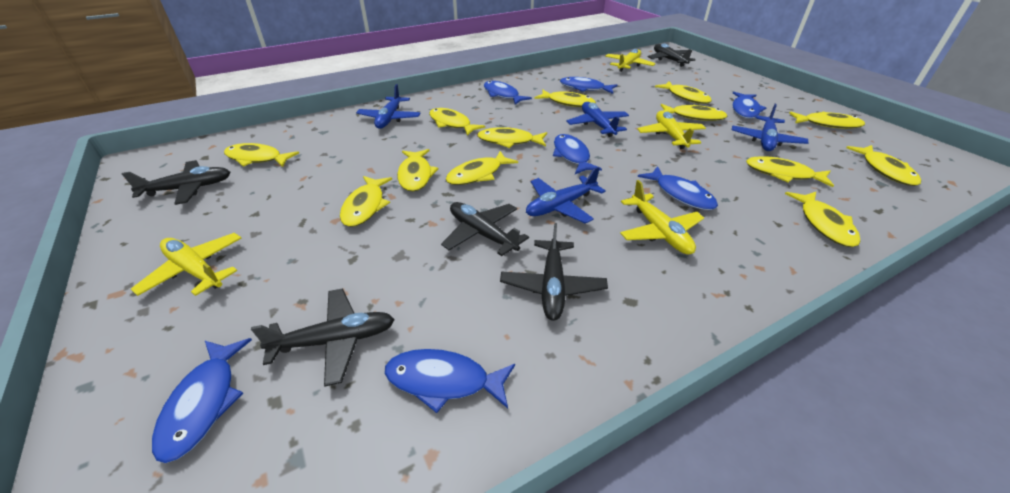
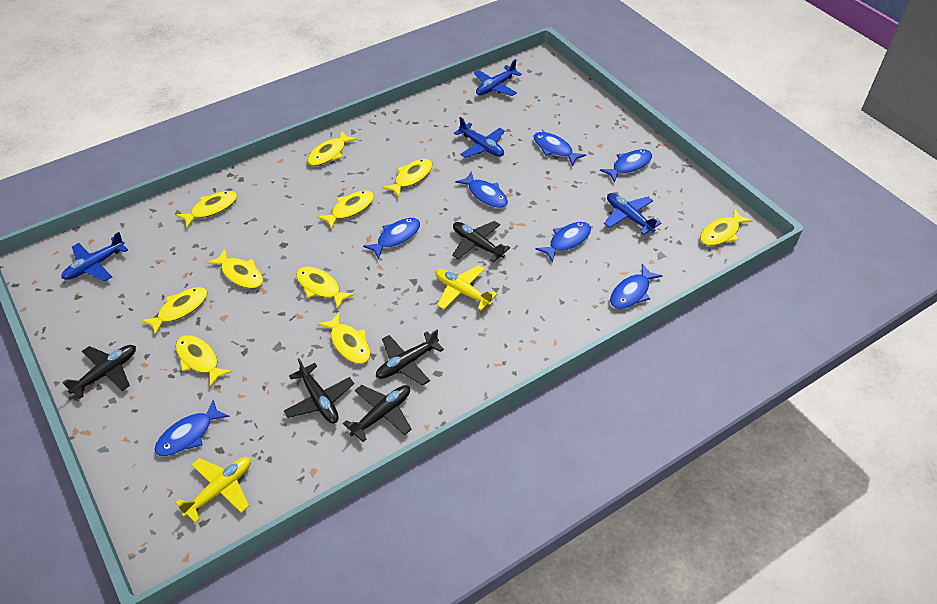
yellow fish: 13 -> 10
yellow plane: 4 -> 2

